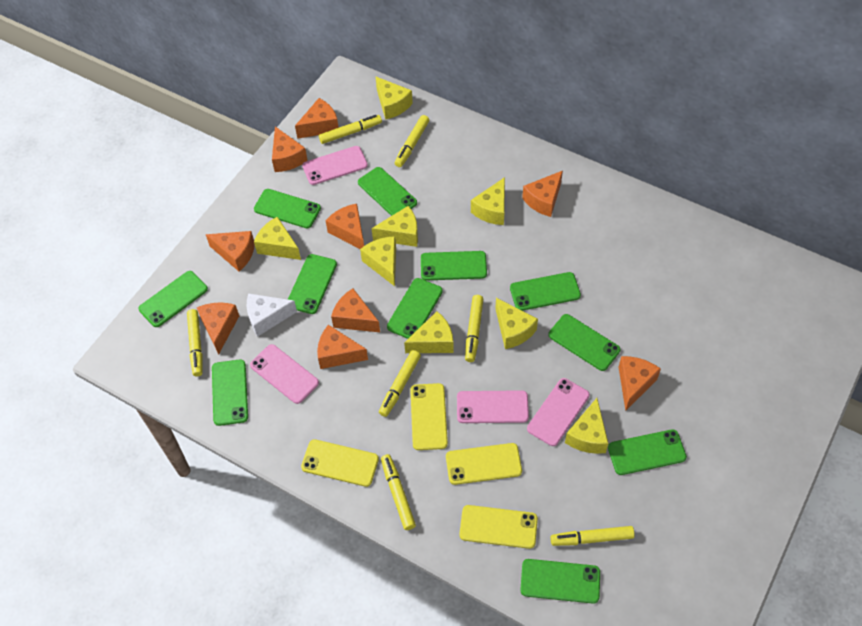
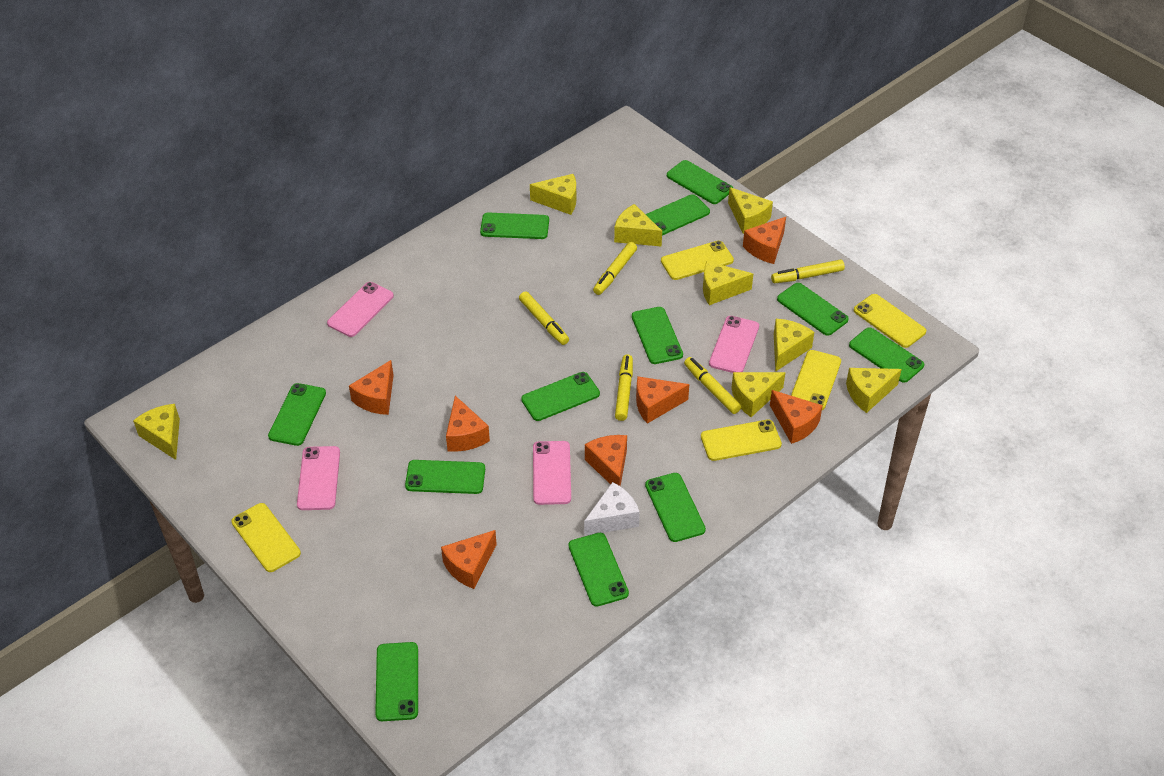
green phone: 11 -> 12
orange cheese: 9 -> 7
yellow marker: 7 -> 5
yellow phone: 4 -> 5

